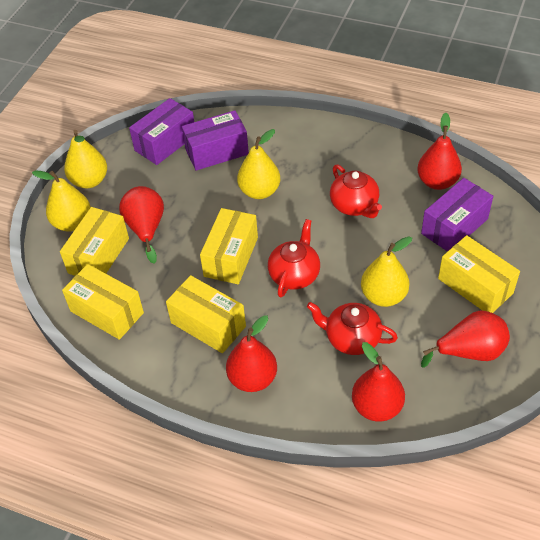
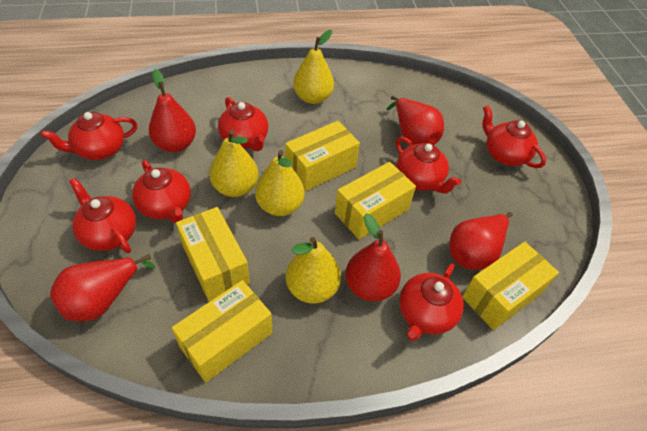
purple box: 3 -> 0
red teapot: 3 -> 7

